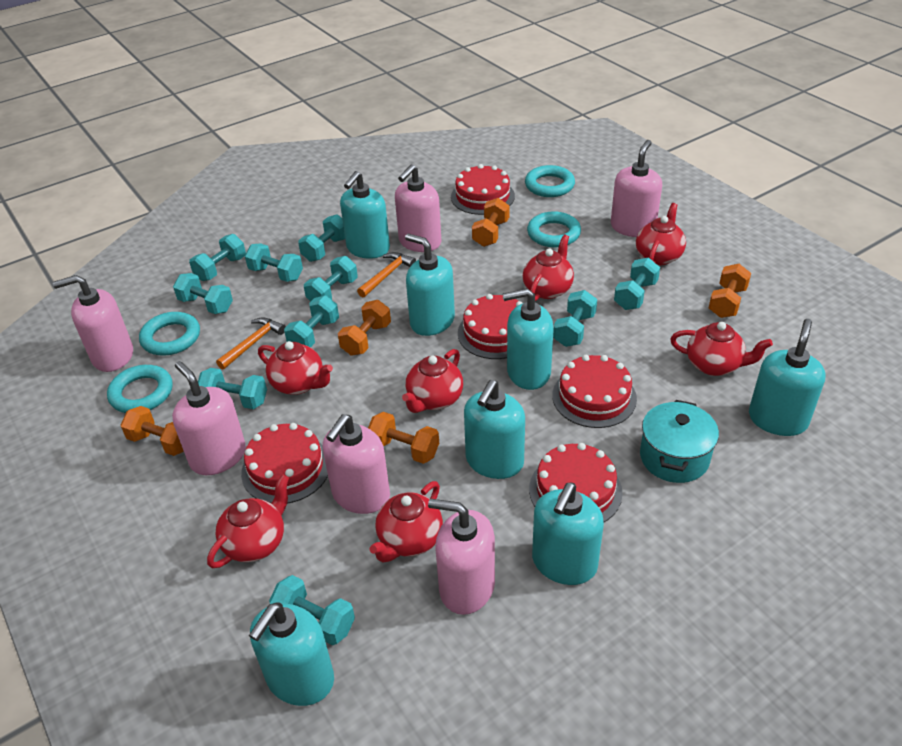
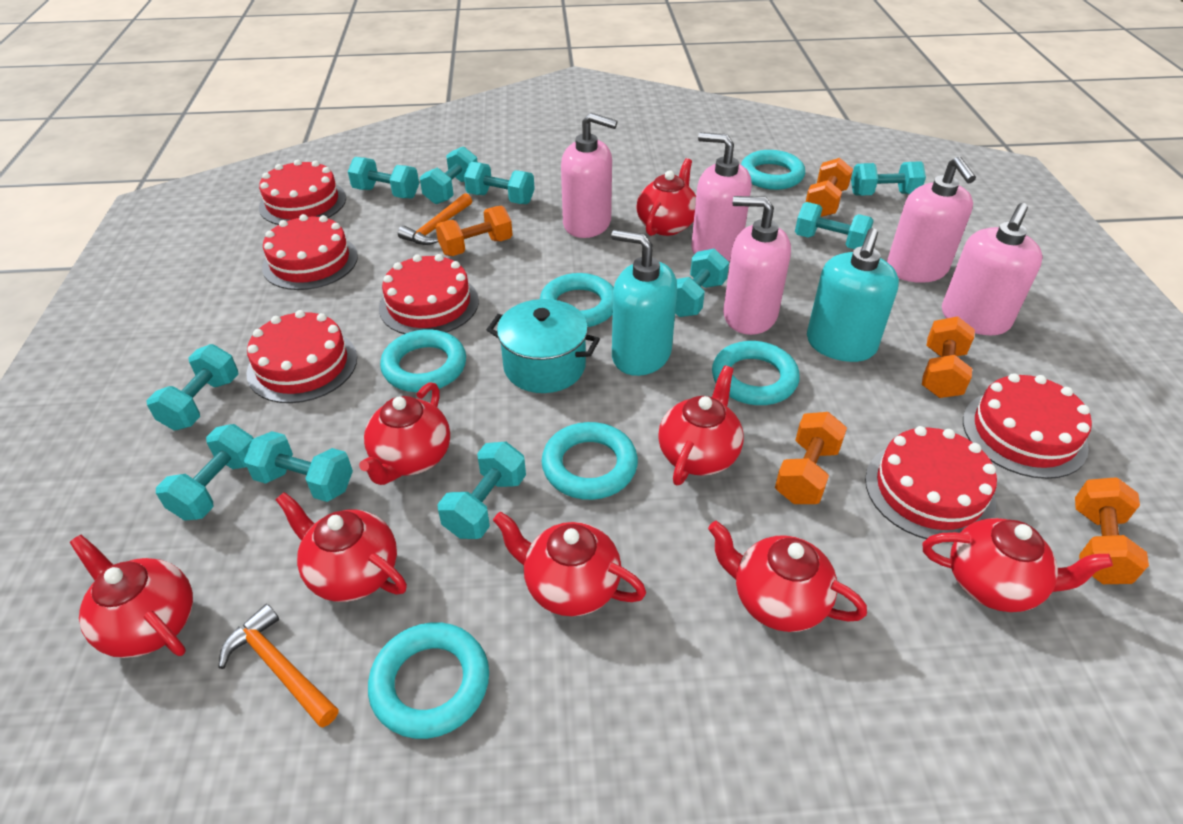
pink soap dispenser: 6 -> 5
red cake: 5 -> 6
red teapot: 7 -> 8
turquoise ring: 4 -> 6
turquoise soap dispenser: 7 -> 2

